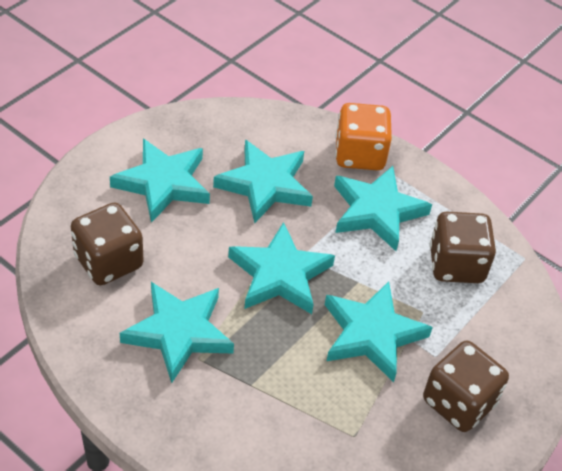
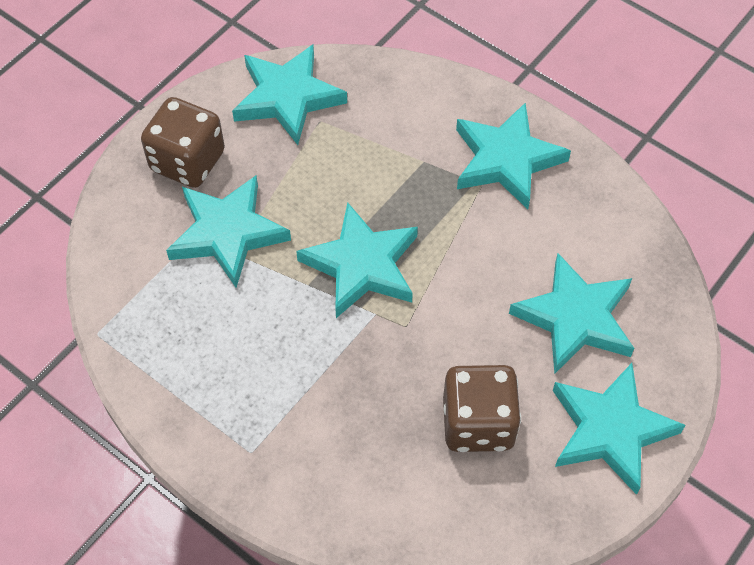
brown dice: 3 -> 2
orange dice: 1 -> 0

